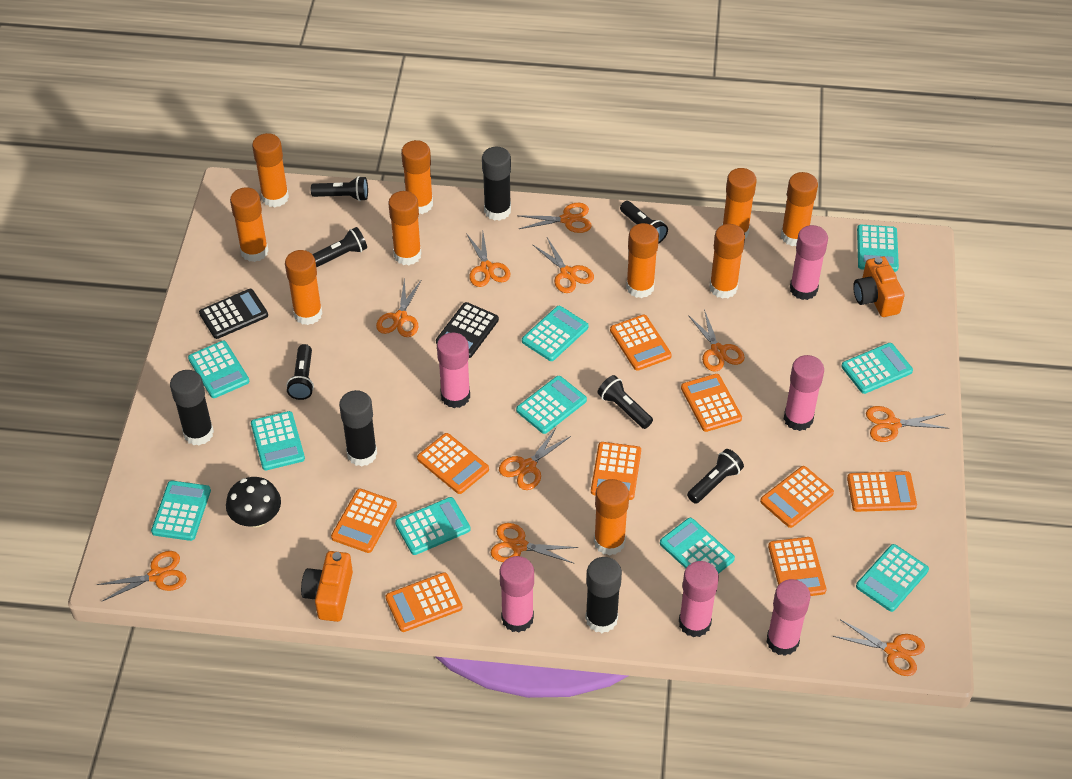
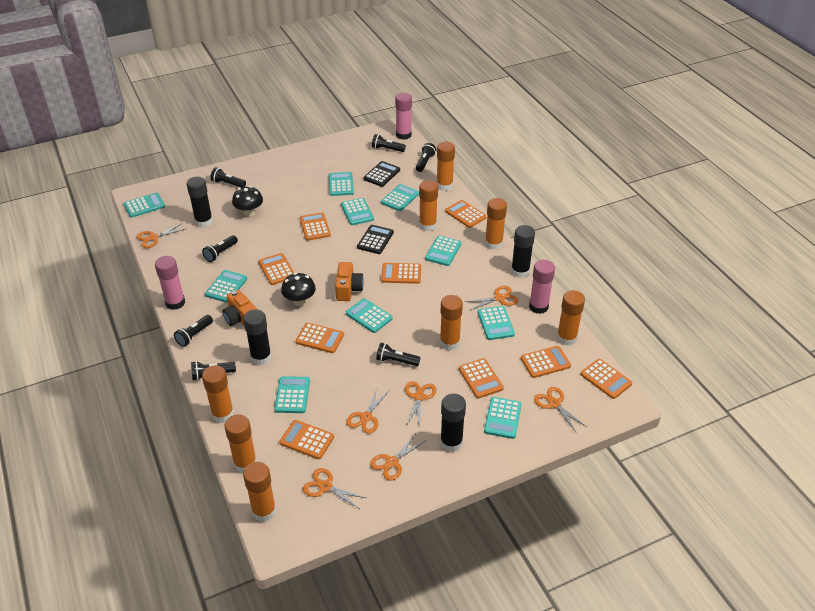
black flashlight: 6 -> 7
black mushroom: 1 -> 2
orange glue stick: 10 -> 8
orange scissors: 10 -> 7
pink glue stick: 6 -> 3

